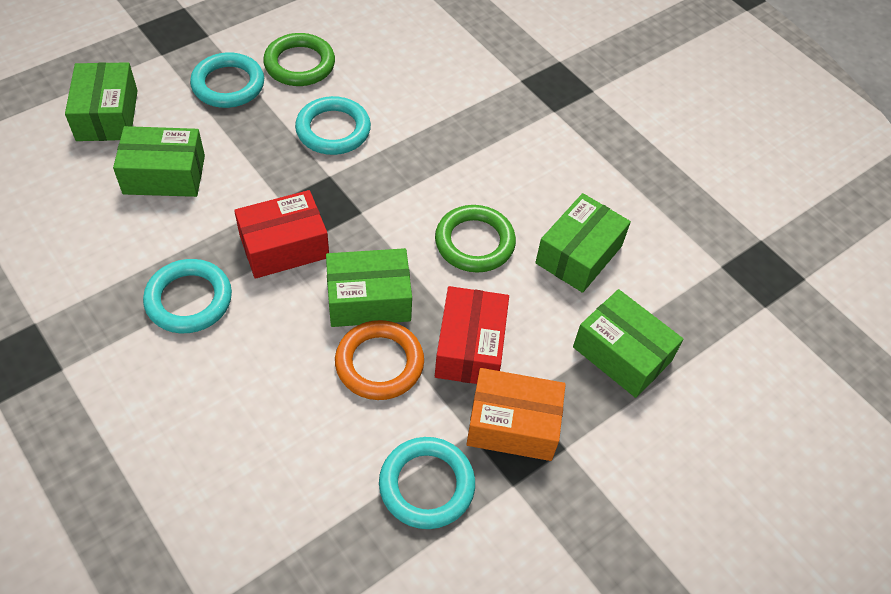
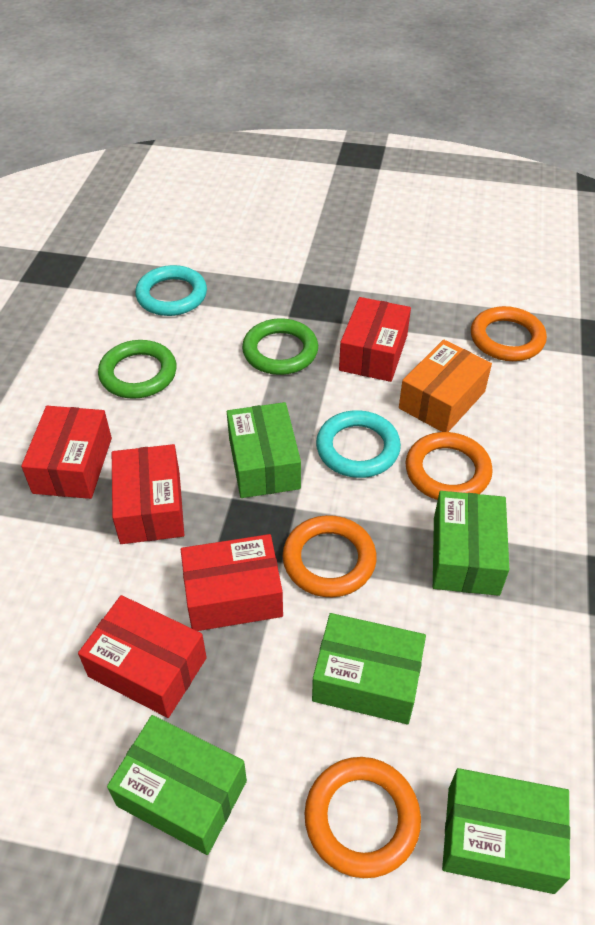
orange ring: 1 -> 4
red box: 2 -> 5
turquoise ring: 4 -> 2

